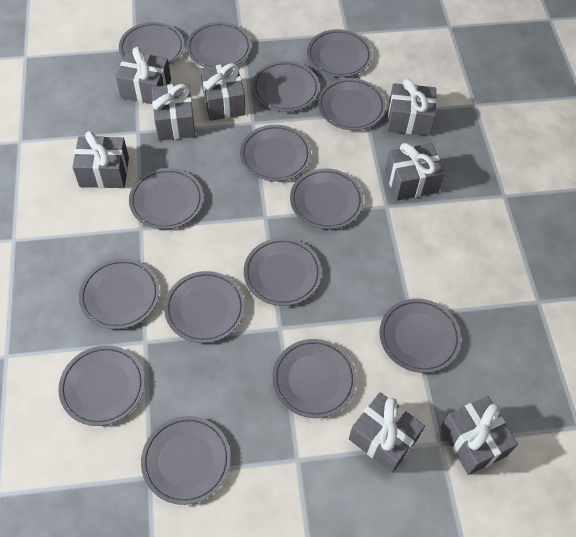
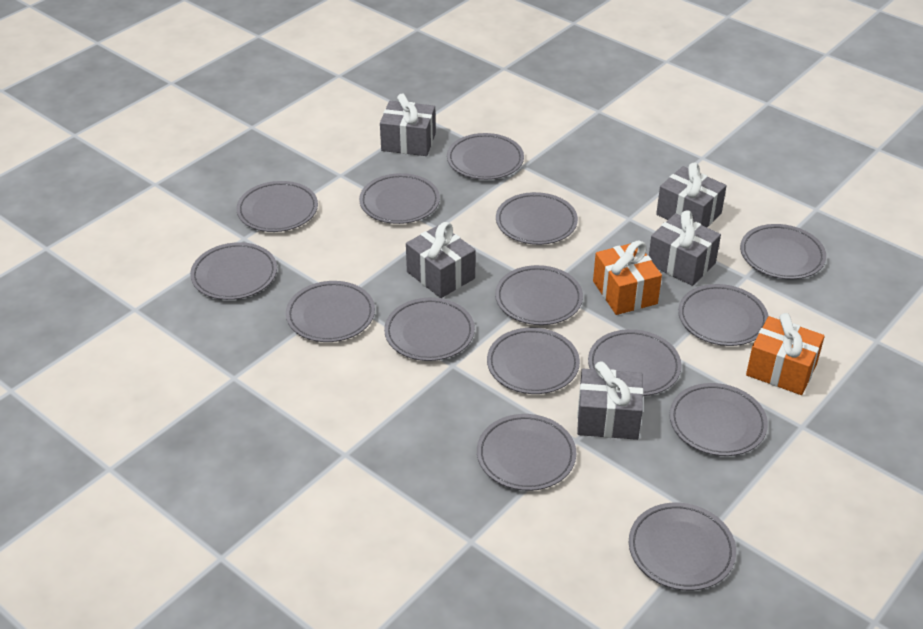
grey gift: 8 -> 5
orange gift: 0 -> 2

